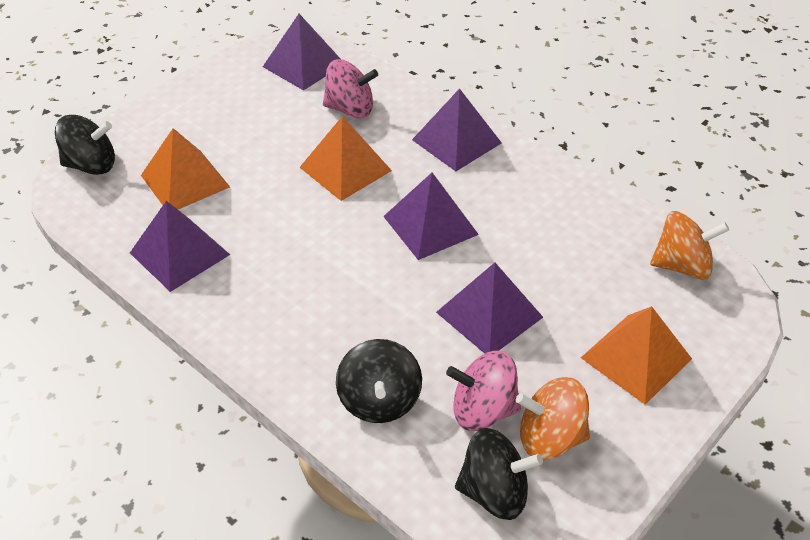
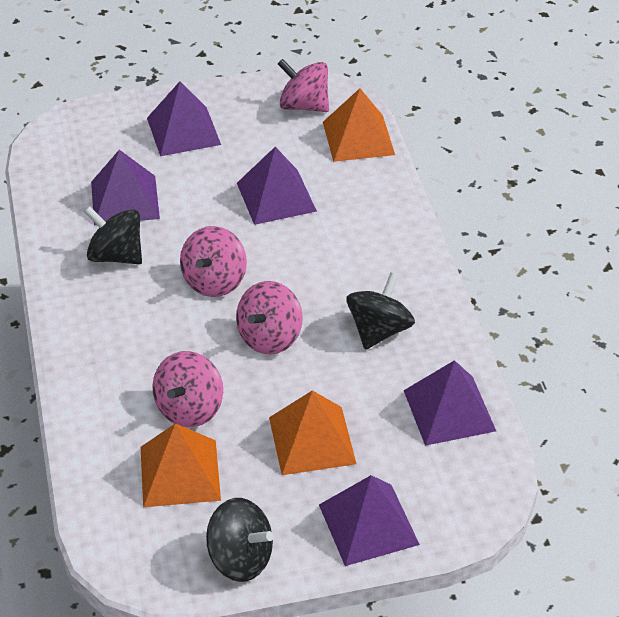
orange spinning top: 2 -> 0
pink spinning top: 2 -> 4

